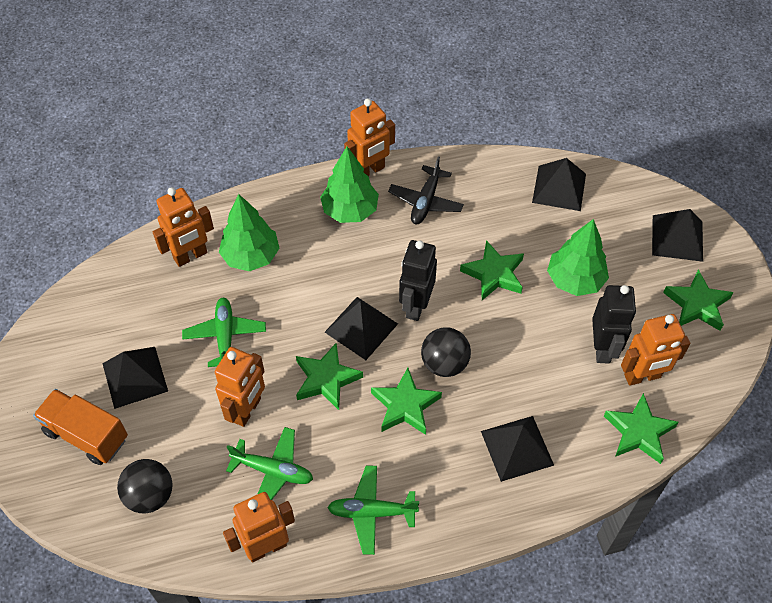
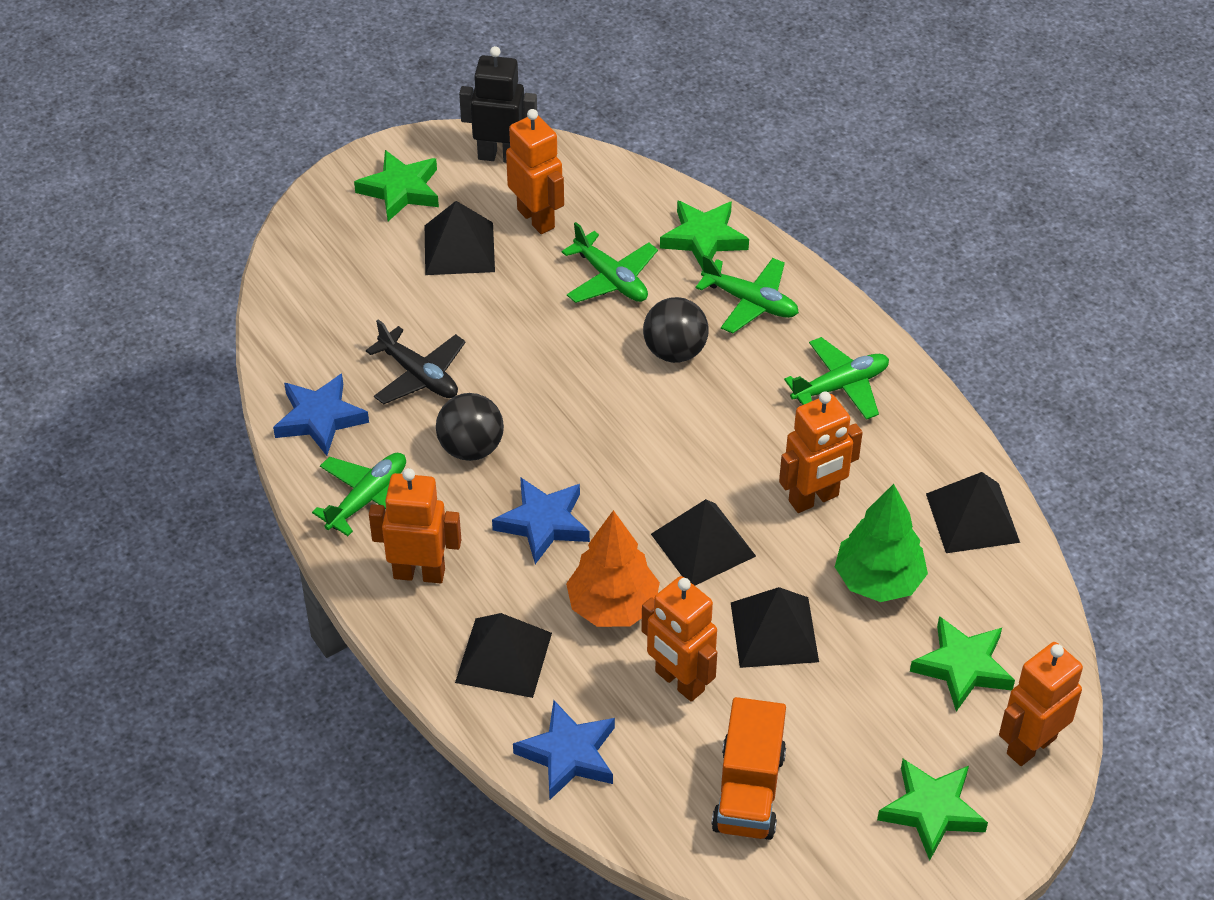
black robot: 2 -> 1
blue star: 0 -> 3
green plane: 3 -> 4
green star: 5 -> 4
green tree: 3 -> 1
orange tree: 0 -> 1

